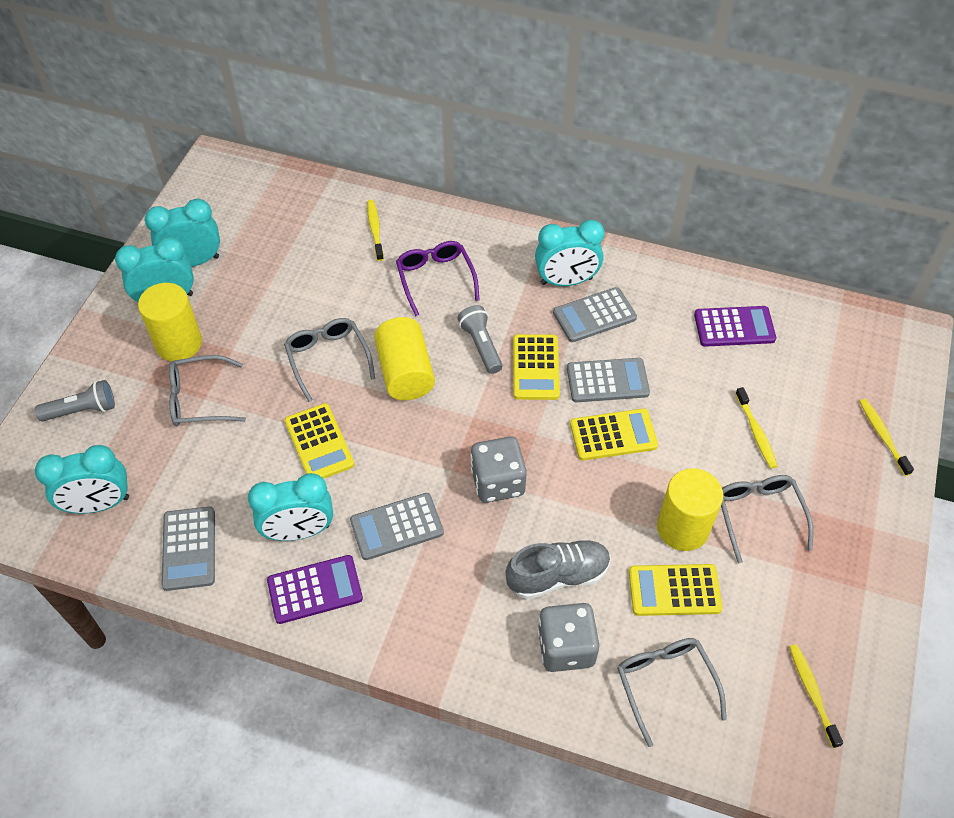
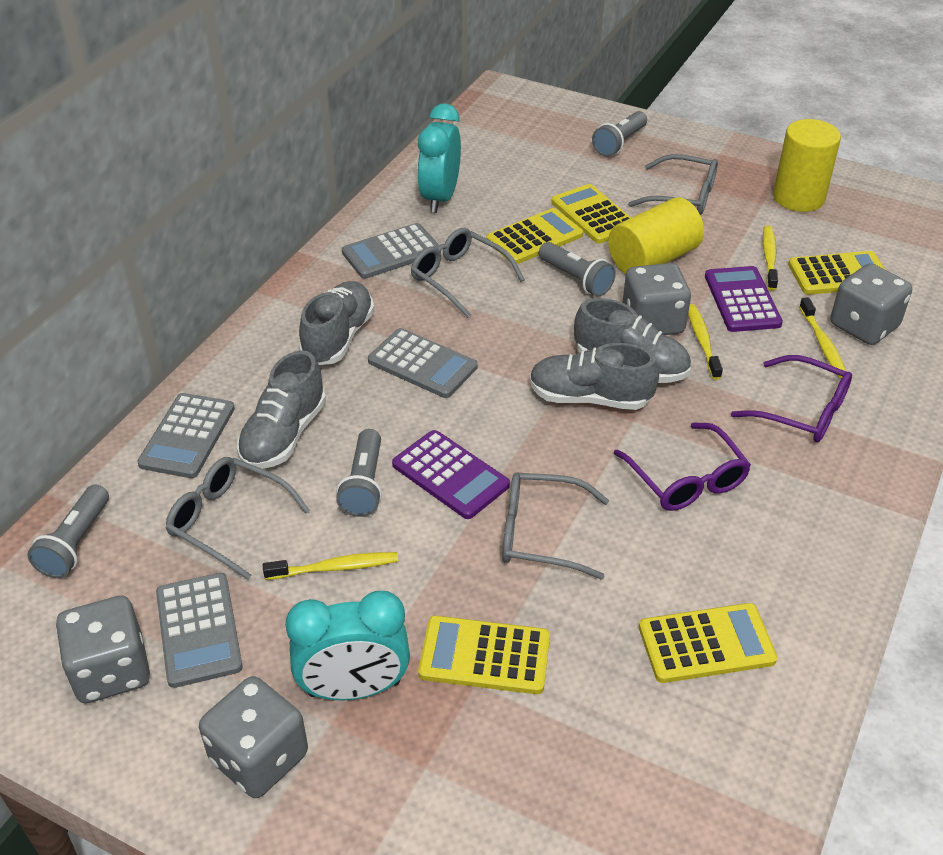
grey dice: 2 -> 4
grey flashlight: 2 -> 4
grey shoe: 1 -> 4
purple glasses: 1 -> 2
turquoise clock: 5 -> 2
yellow calculator: 4 -> 5
yellow cylinder: 3 -> 2

